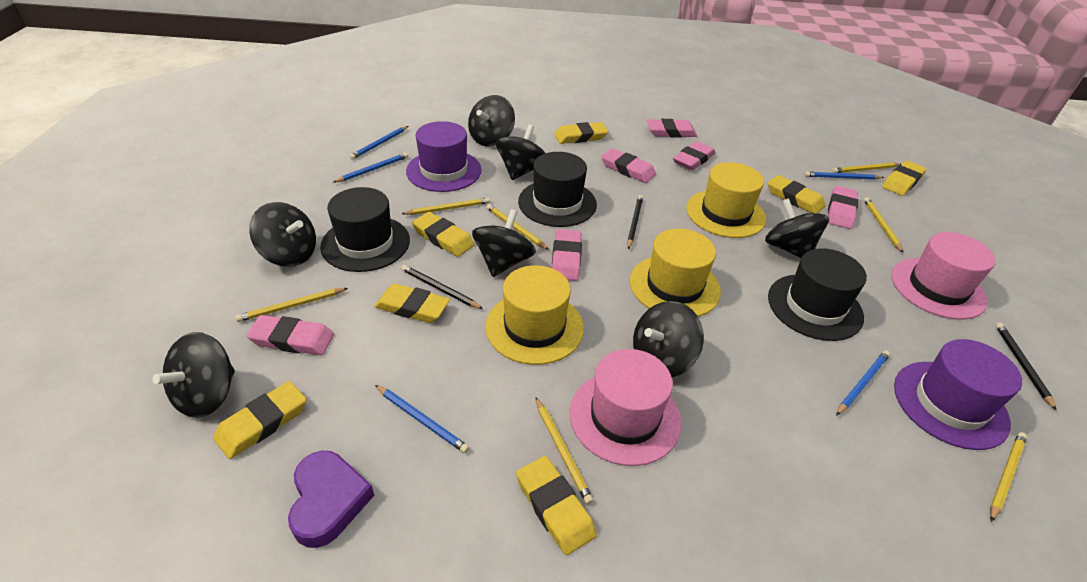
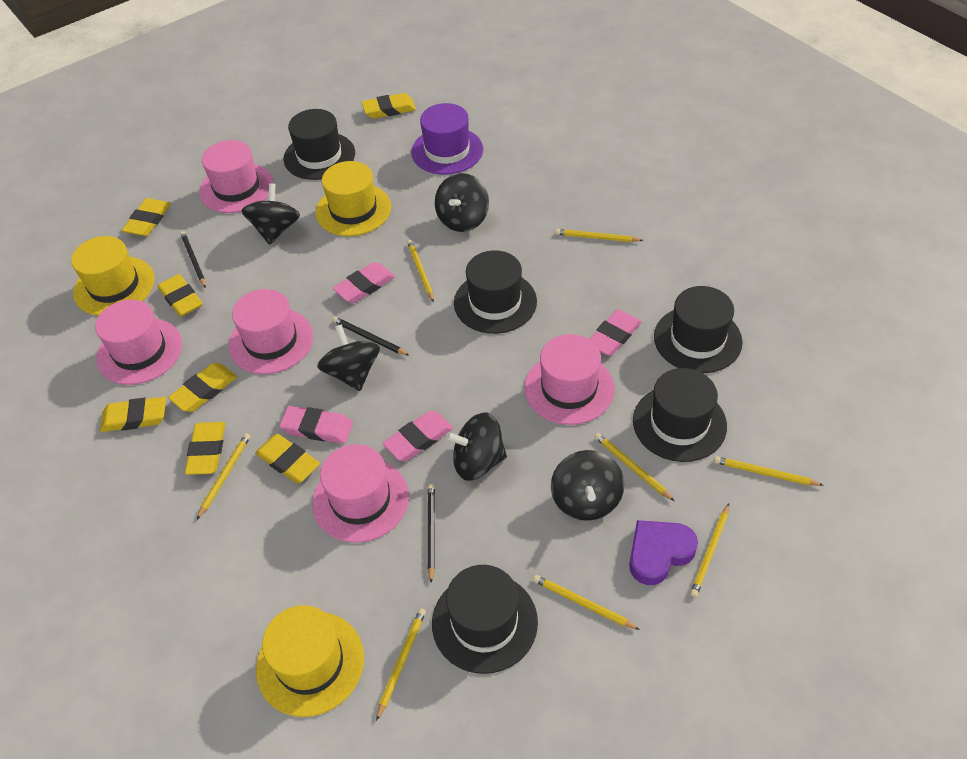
black hat: 3 -> 5
black spinning top: 7 -> 5
blue pencil: 5 -> 0
pink eraser: 6 -> 4
pink hat: 2 -> 5
purple hat: 2 -> 1
yellow pencil: 7 -> 8

